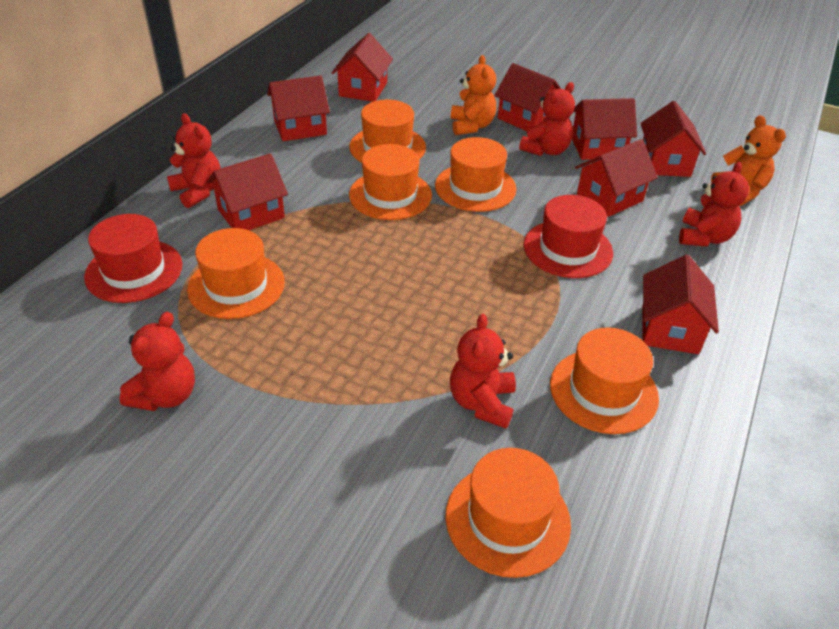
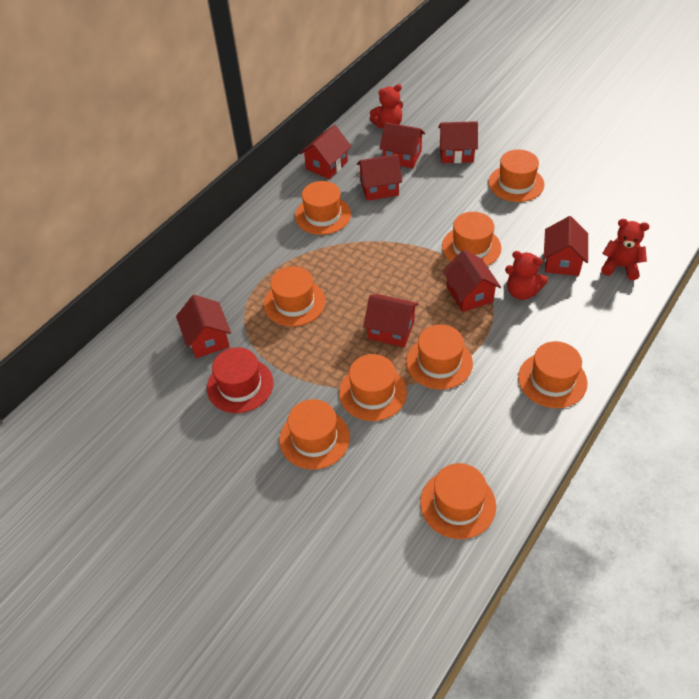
orange hat: 6 -> 9
orange teddy bear: 2 -> 0
red hat: 2 -> 1
red teddy bear: 5 -> 3

